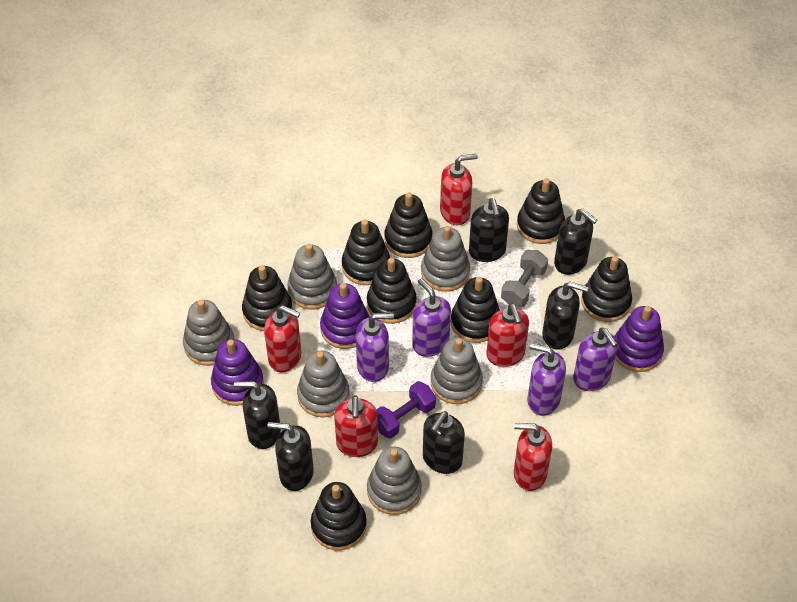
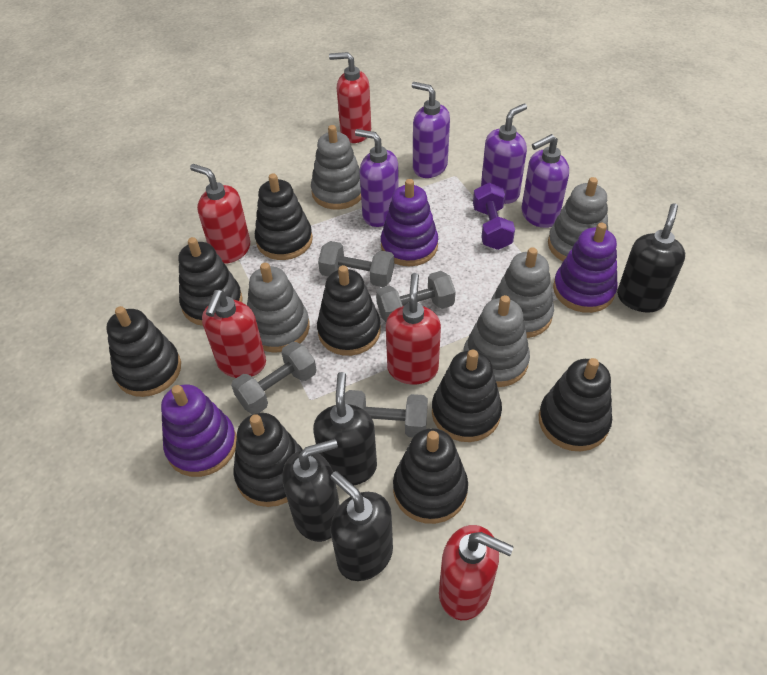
black soap dispenser: 6 -> 4
grey dumbbell: 1 -> 4
grey stacking toy: 6 -> 5

